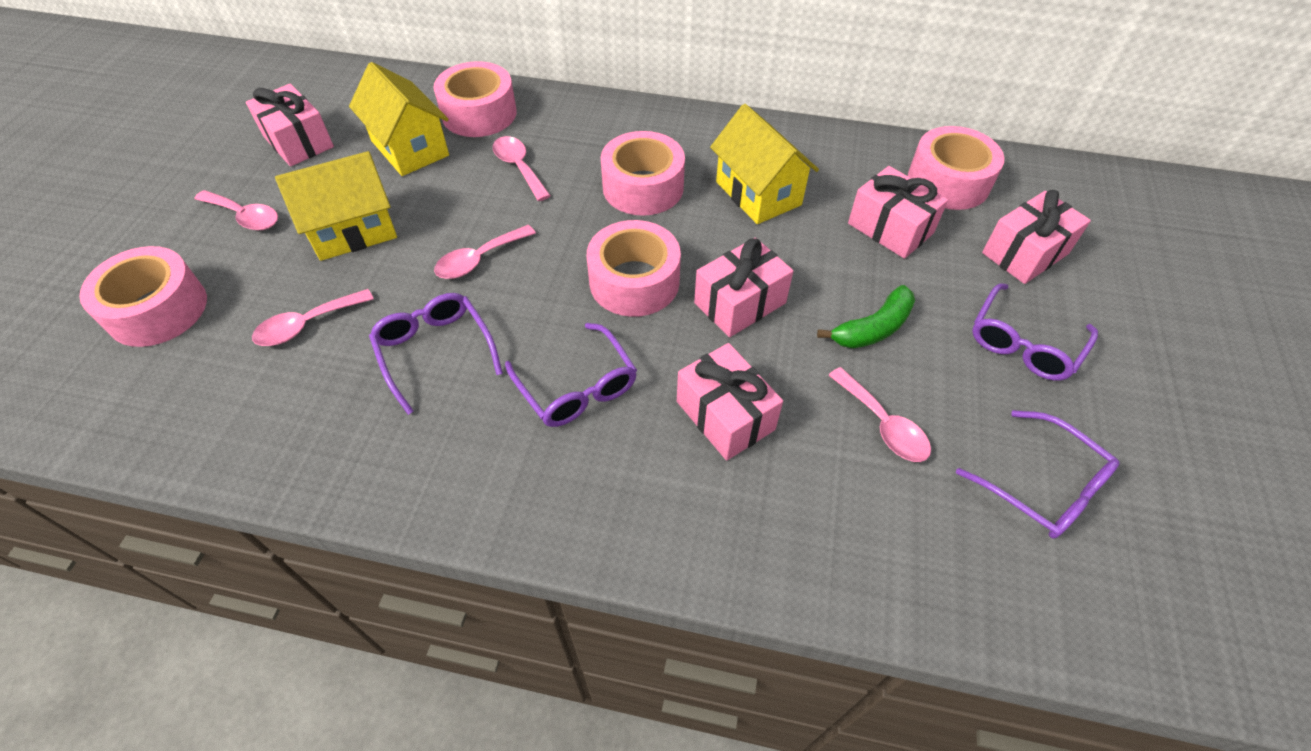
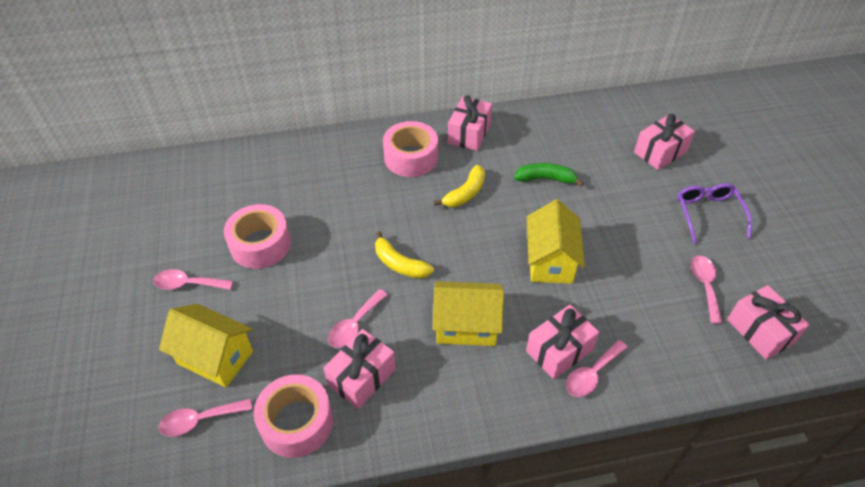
pink tape: 5 -> 3
purple glasses: 4 -> 1
yellow banana: 0 -> 2

